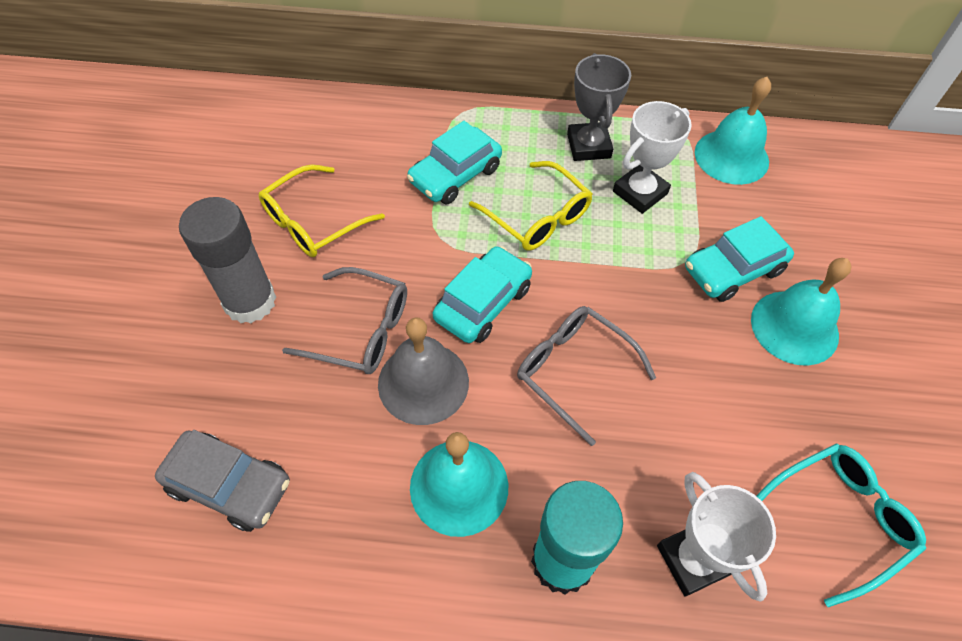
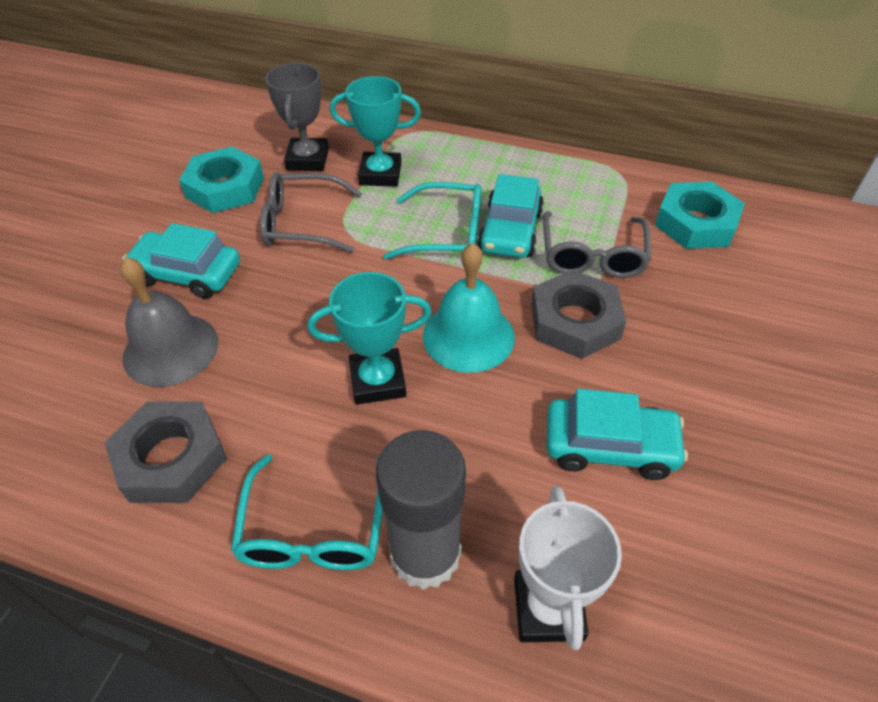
grey car: 1 -> 0
grey nut: 0 -> 2
turquoise bell: 3 -> 1
turquoise glasses: 1 -> 2
turquoise glue stick: 1 -> 0
turquoise nut: 0 -> 2
turquoise trophy: 0 -> 2
white trophy: 2 -> 1
yellow glasses: 2 -> 0

